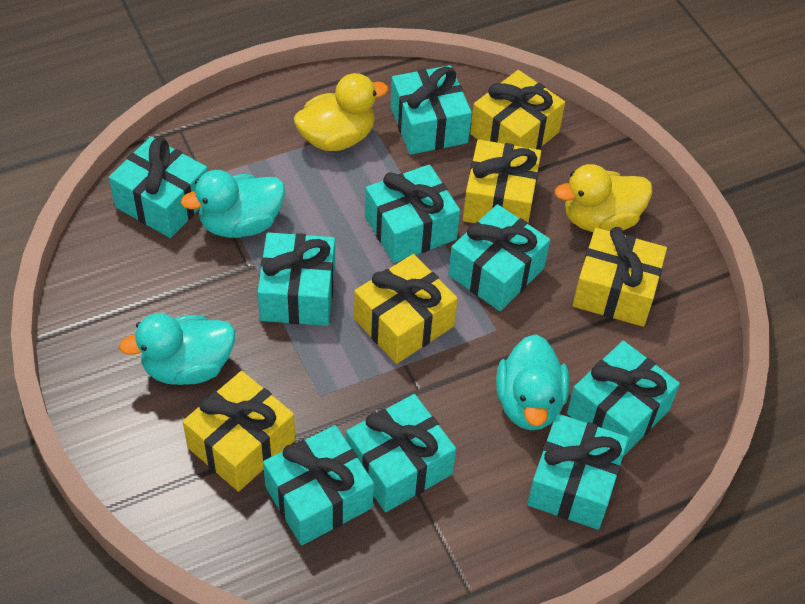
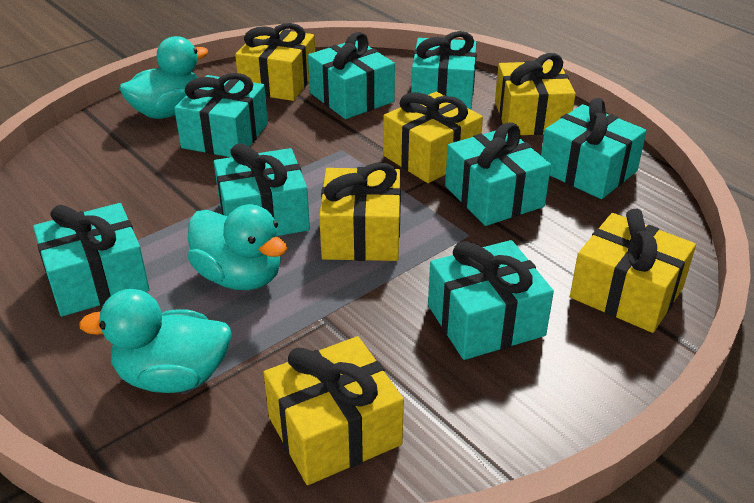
turquoise gift: 9 -> 8
yellow duck: 2 -> 0
yellow gift: 5 -> 6

